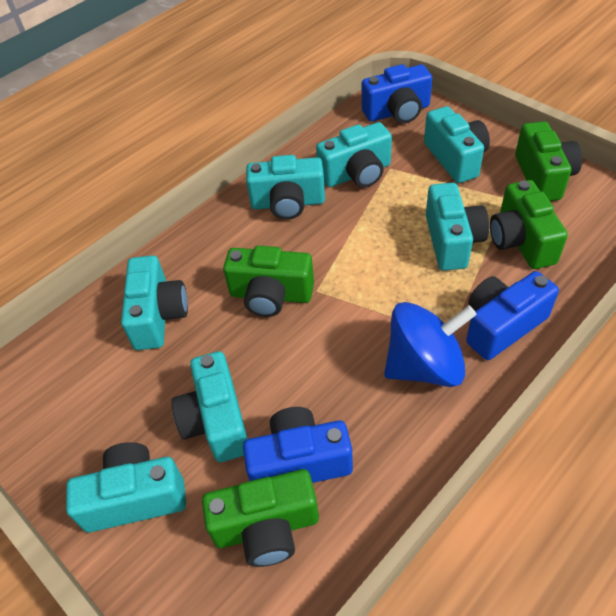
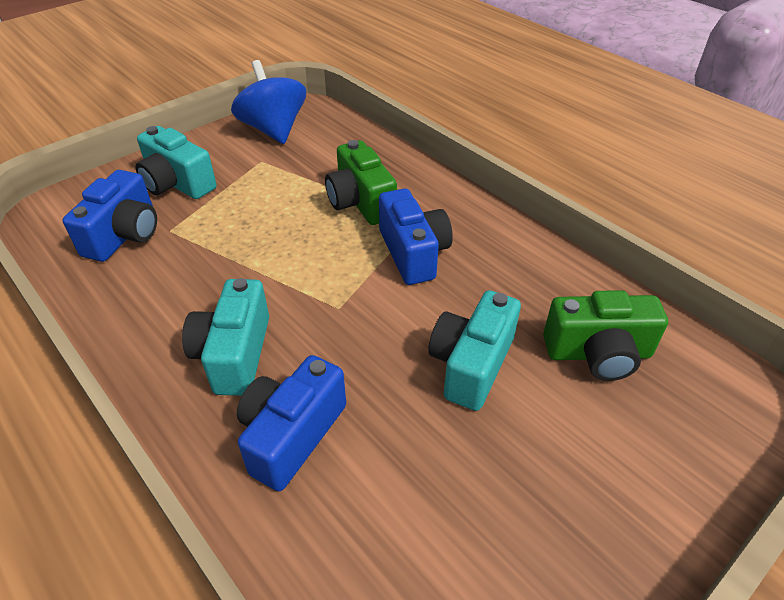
green camera: 4 -> 2
turquoise camera: 7 -> 3

